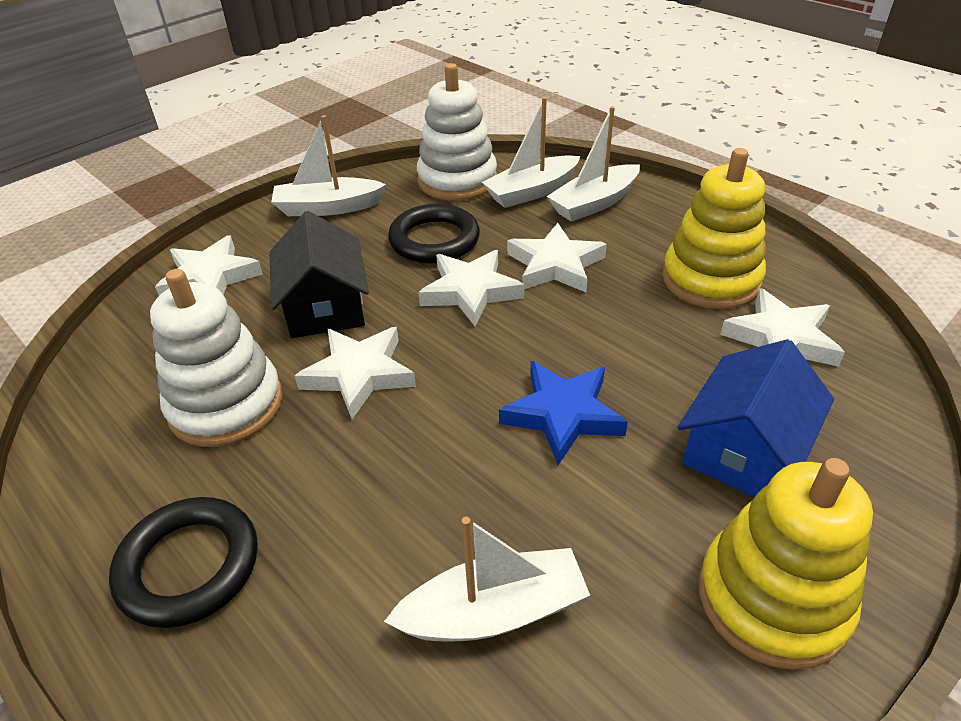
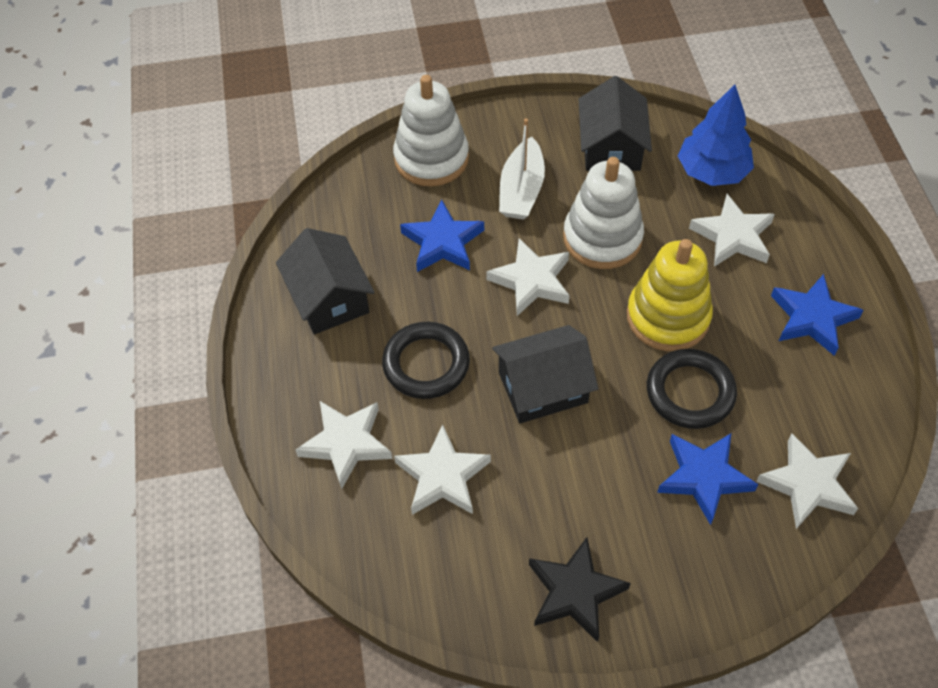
black house: 1 -> 3
black star: 0 -> 1
blue house: 1 -> 0
blue star: 1 -> 3
blue tree: 0 -> 1
white boat: 4 -> 1
yellow stacking toy: 2 -> 1

